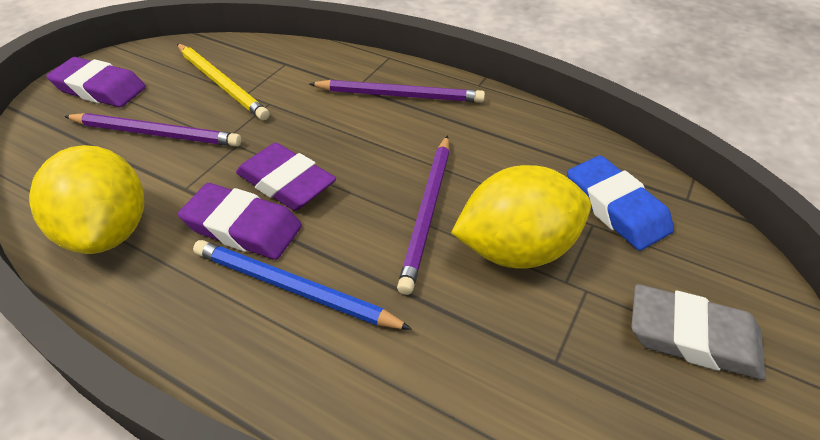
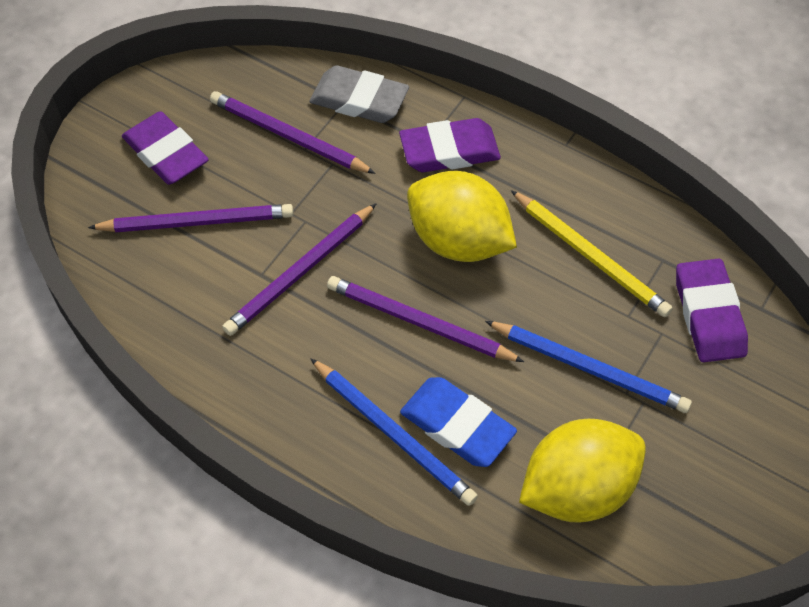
blue pencil: 1 -> 2
purple pencil: 3 -> 4

